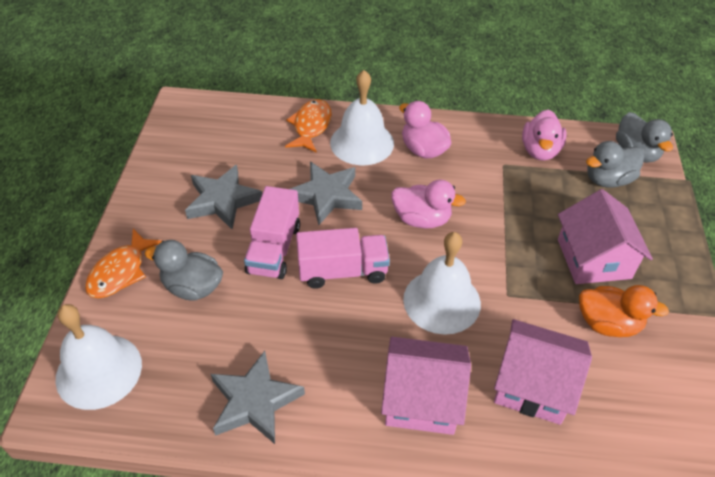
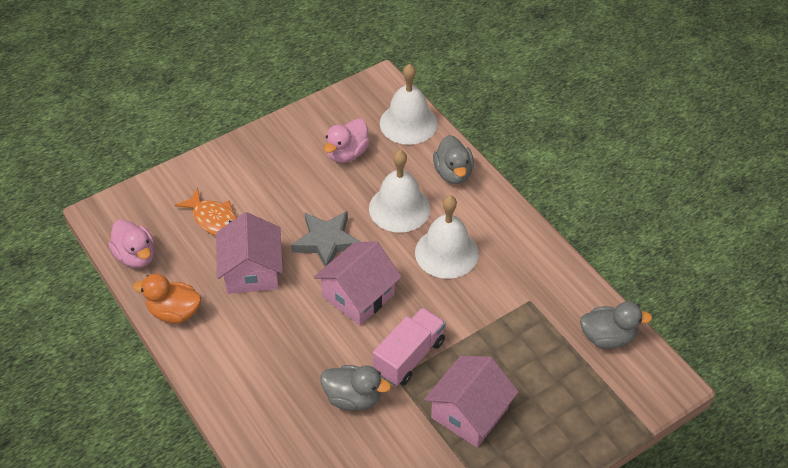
grey star: 3 -> 1
orange fish: 2 -> 1
pink duck: 3 -> 2
pink truck: 2 -> 1

